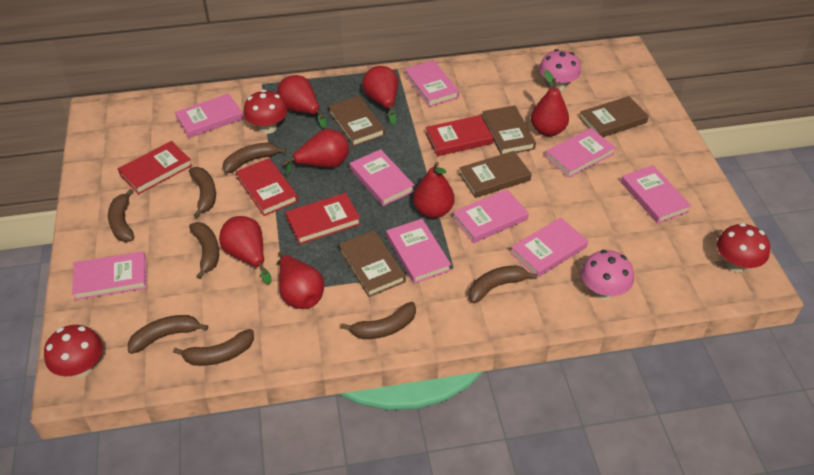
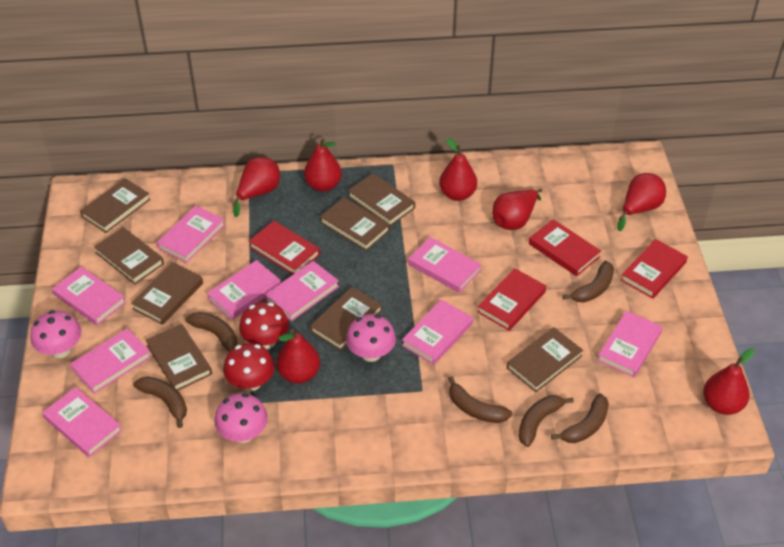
brown banana: 8 -> 6
brown book: 5 -> 8
pink mushroom: 2 -> 3
red mushroom: 3 -> 2

